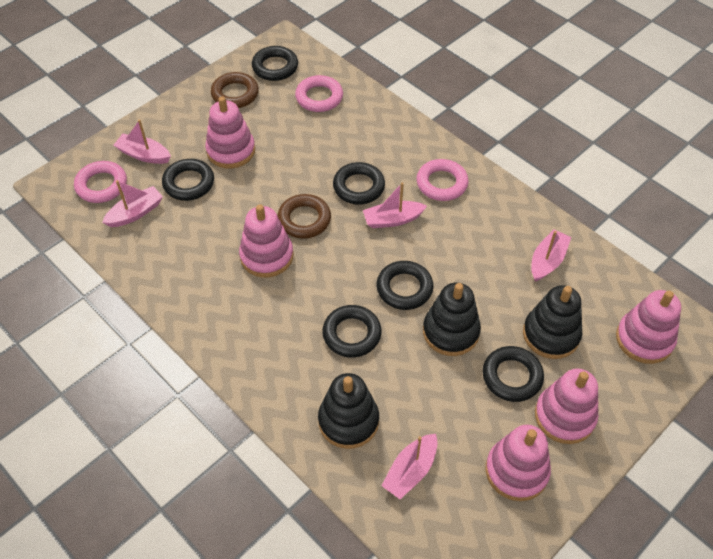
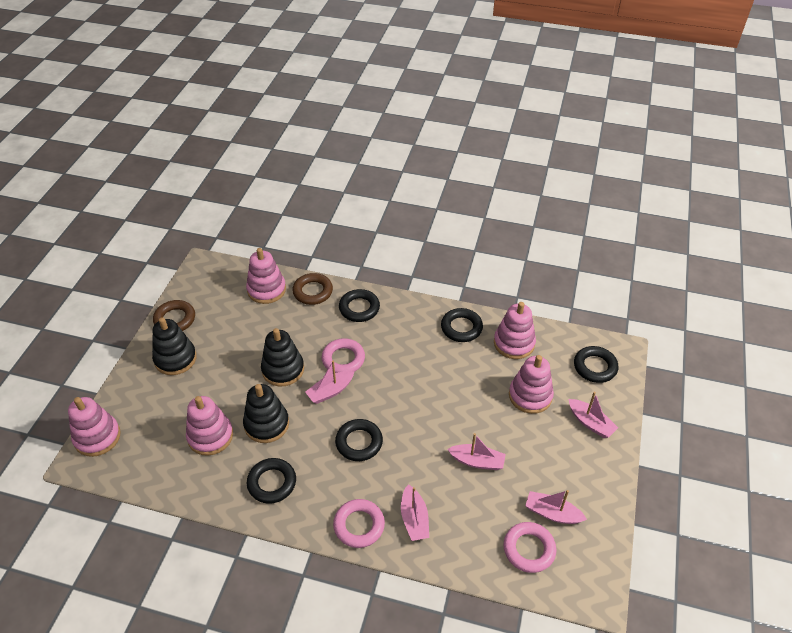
black ring: 6 -> 5

